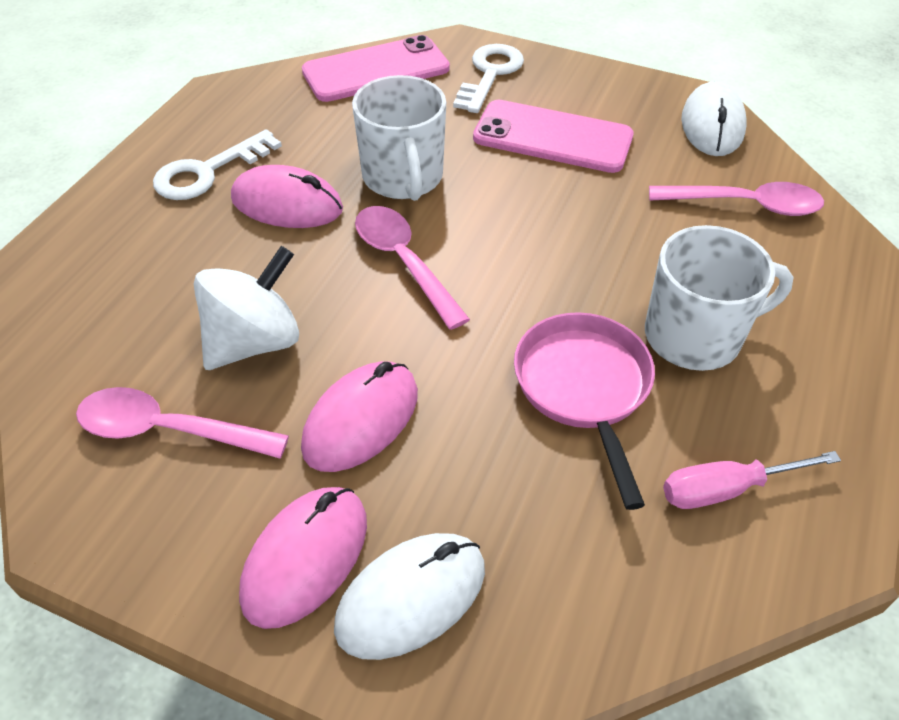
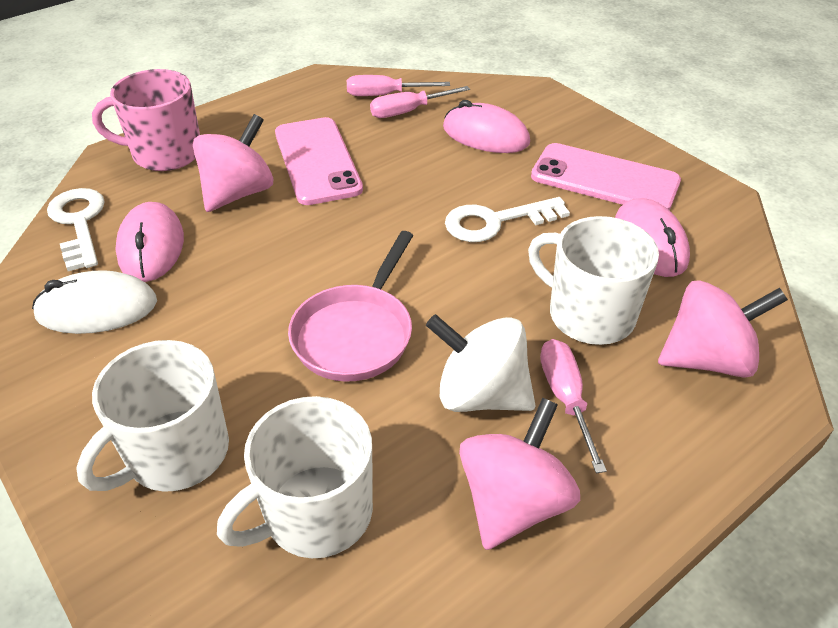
pink mug: 0 -> 1
pink screwdriver: 1 -> 3
pink spinning top: 0 -> 3
pink spoon: 3 -> 0
white mouse: 2 -> 1
white mug: 2 -> 3

